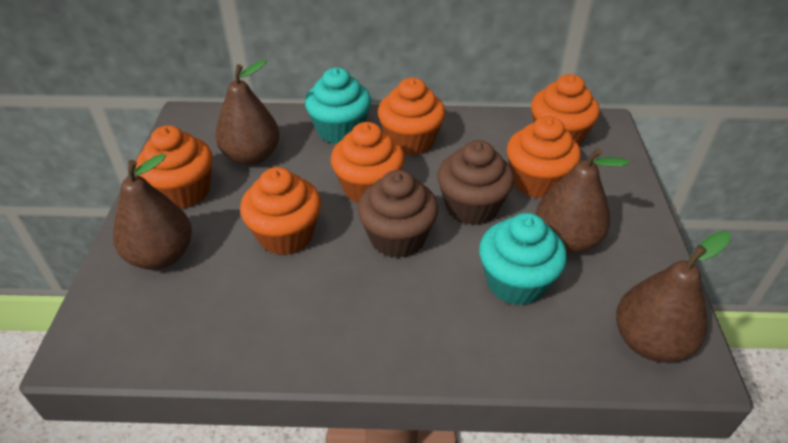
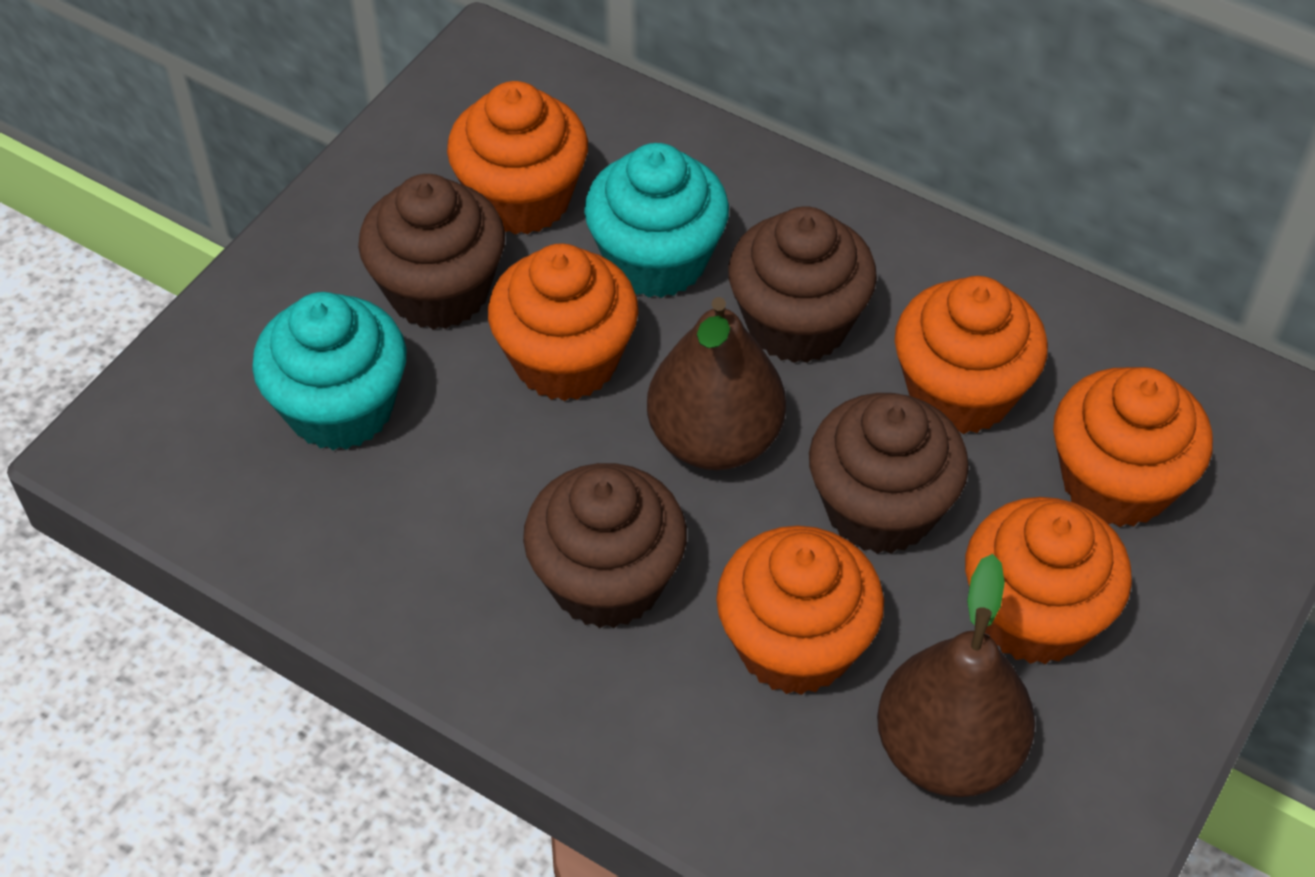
brown cupcake: 2 -> 4
brown pear: 4 -> 2

